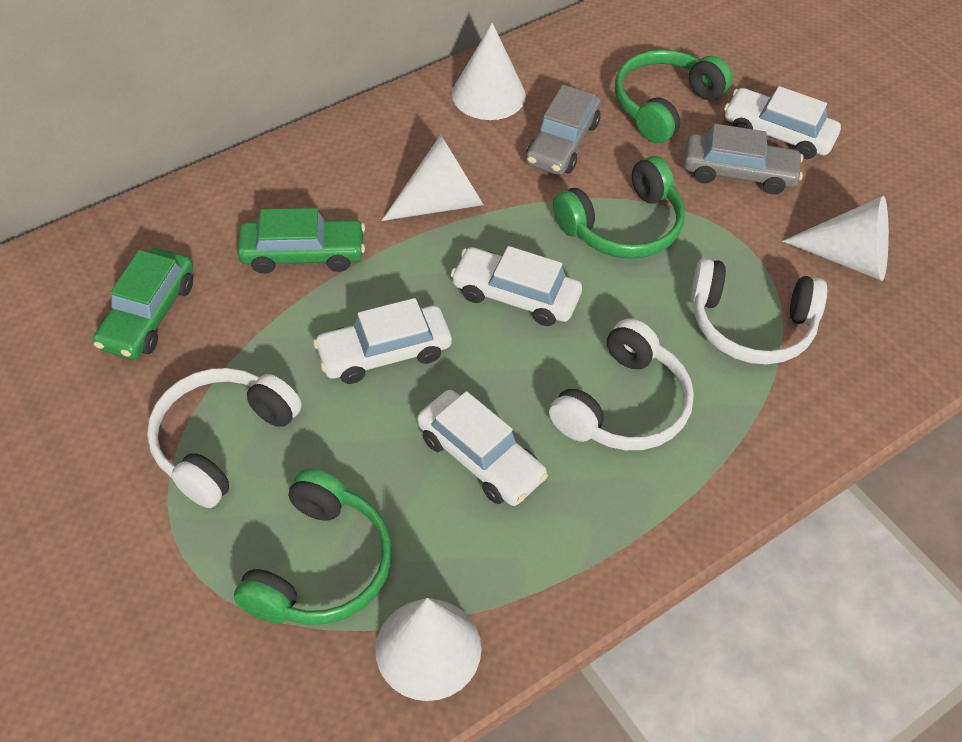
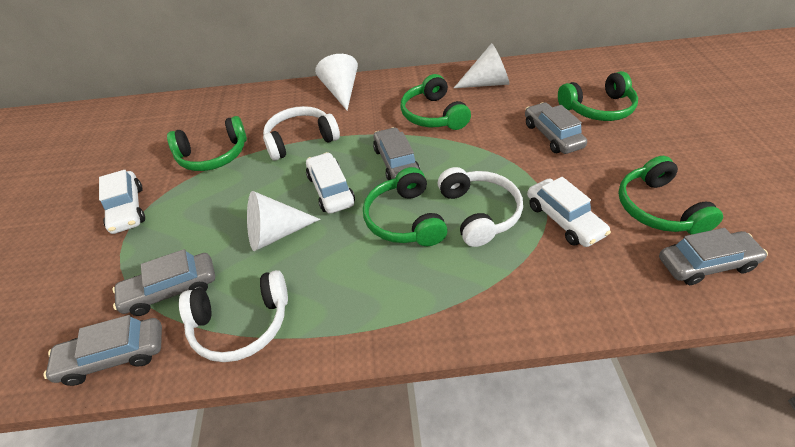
green car: 2 -> 0
green headphones: 3 -> 5
grey car: 2 -> 5
white car: 4 -> 3
white cone: 4 -> 3

